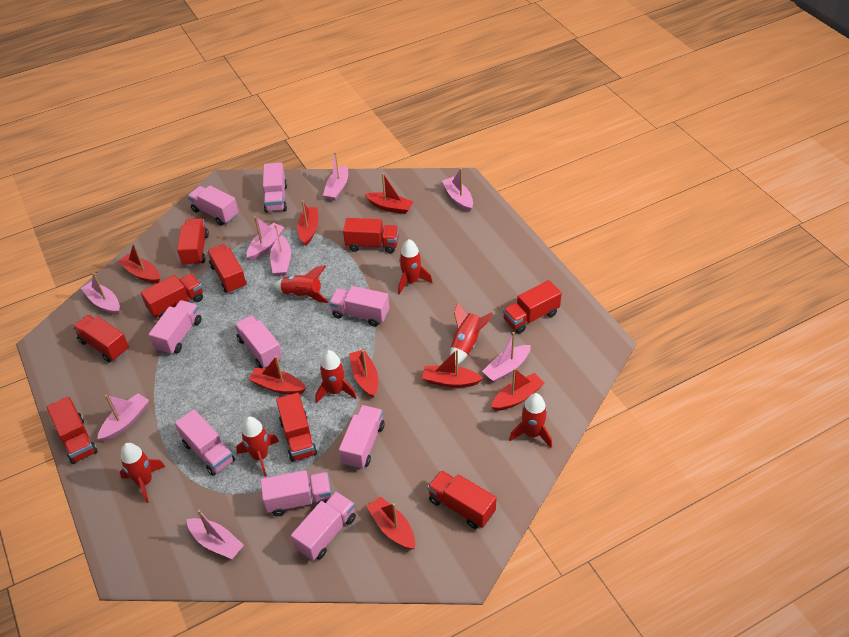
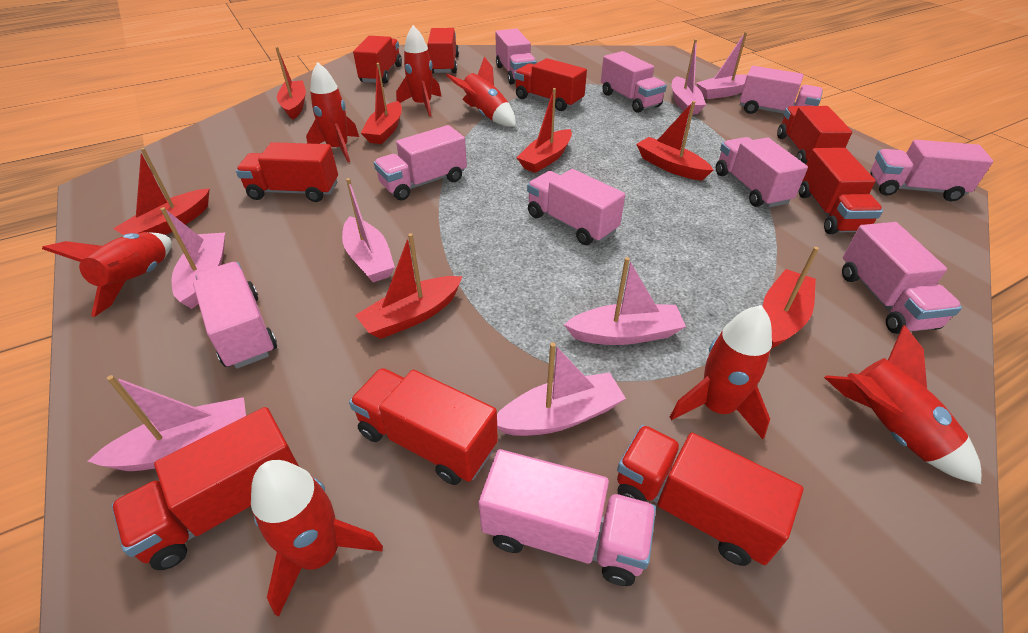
pink boat: 8 -> 7
pink truck: 9 -> 10
red boat: 8 -> 7

